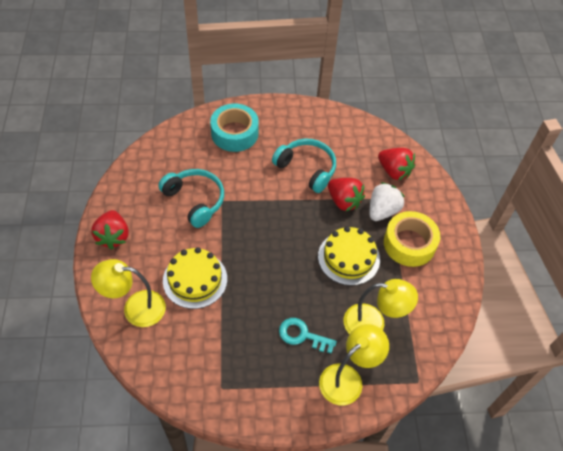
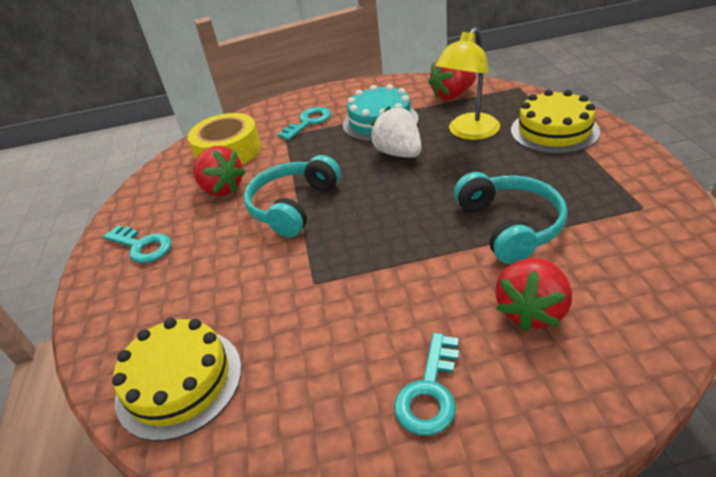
turquoise cake: 0 -> 1
turquoise key: 1 -> 3
turquoise tape: 1 -> 0
yellow lamp: 3 -> 1

